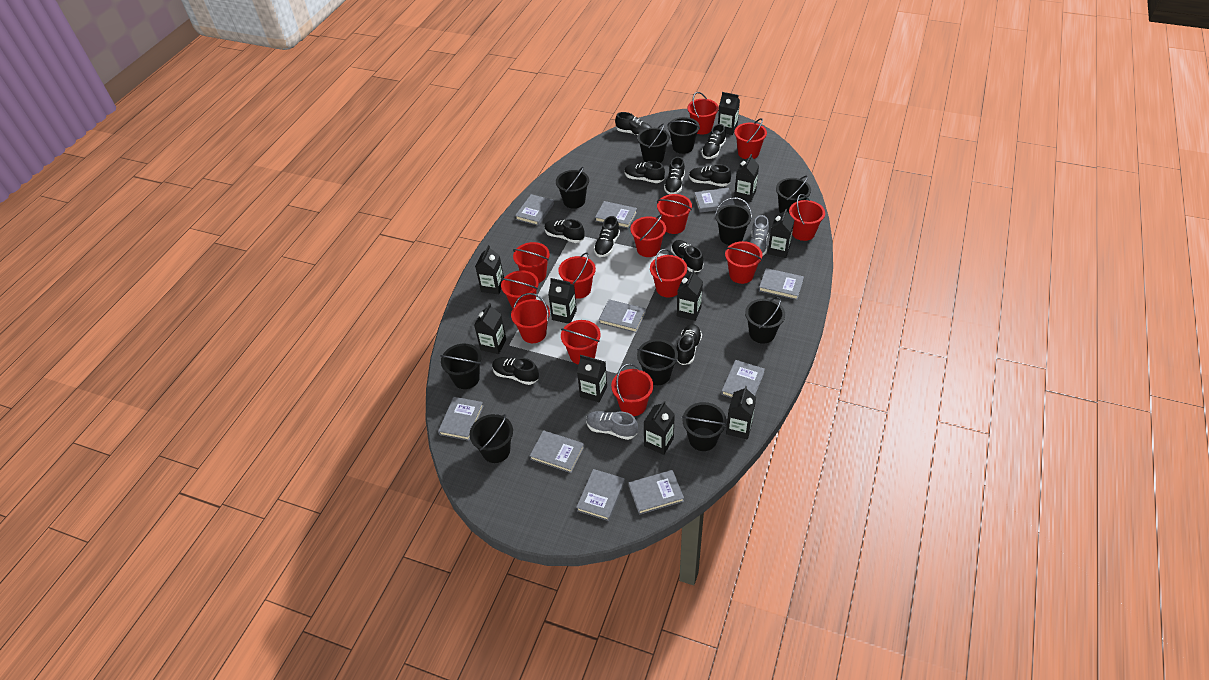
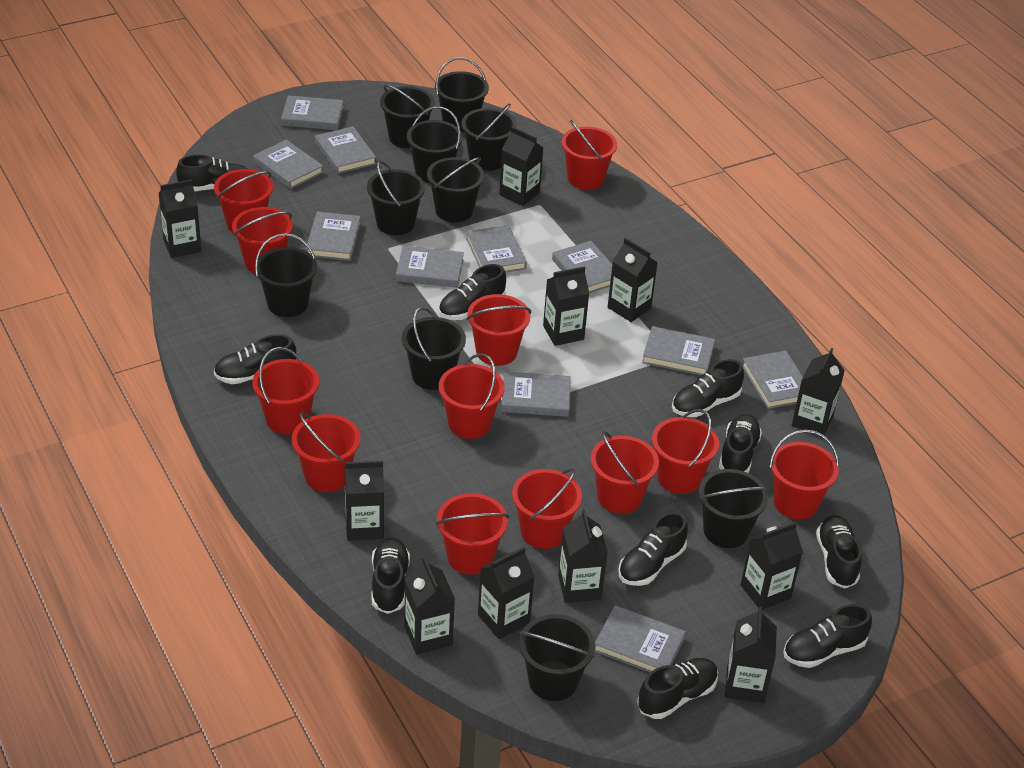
black carton: 10 -> 11
grey book: 10 -> 11
grey shoe: 2 -> 0
red bucket: 13 -> 12

